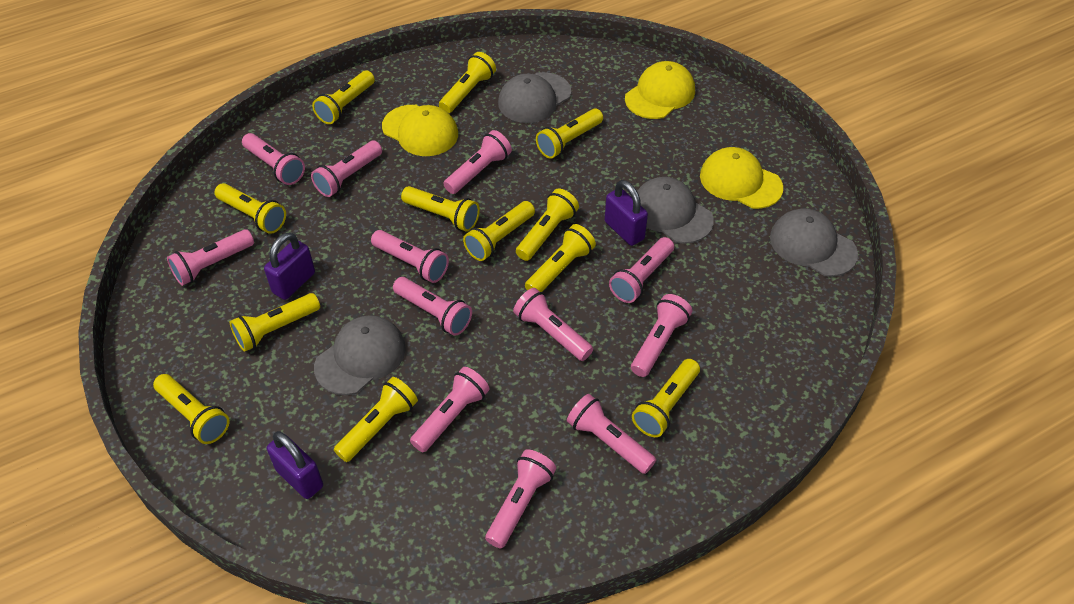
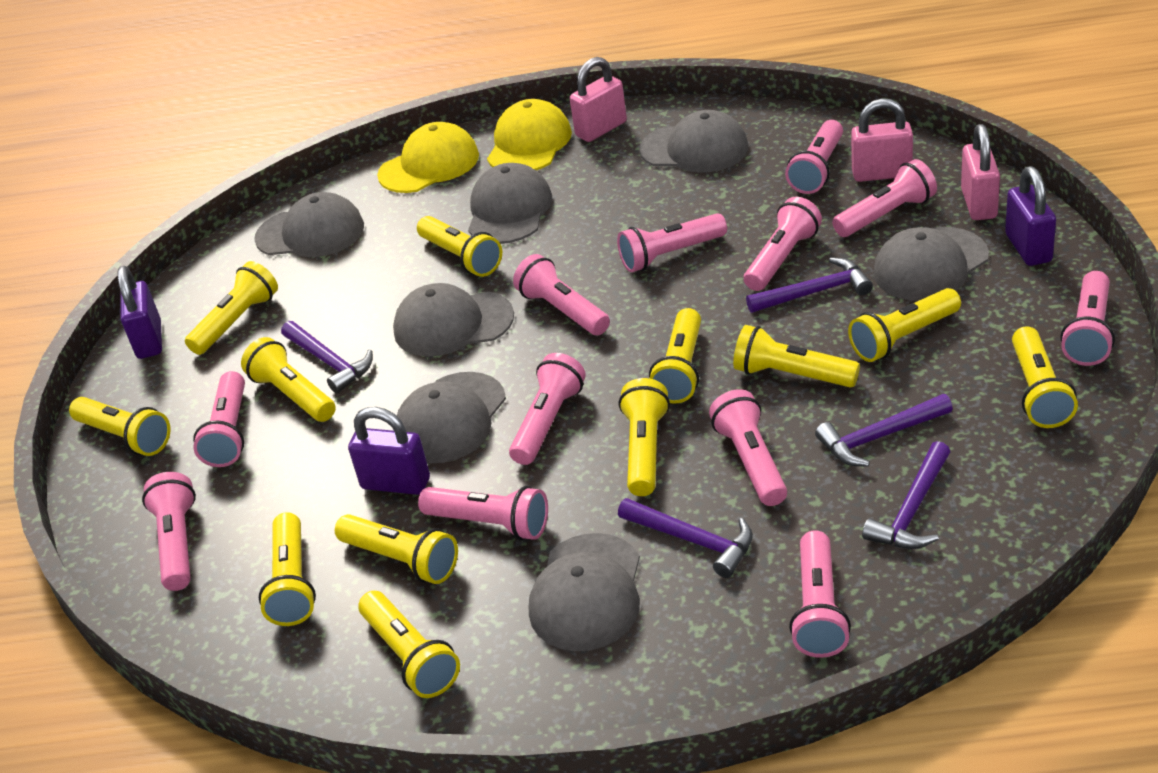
grey cap: 4 -> 7
pink padlock: 0 -> 3
purple hammer: 0 -> 5
yellow cap: 3 -> 2

